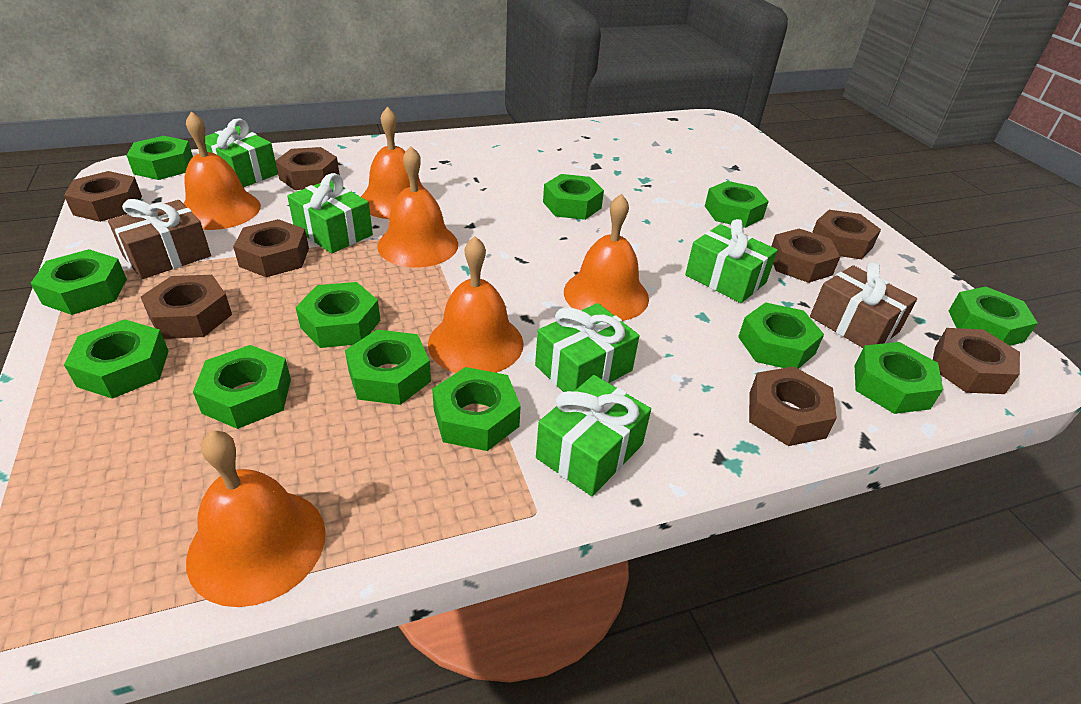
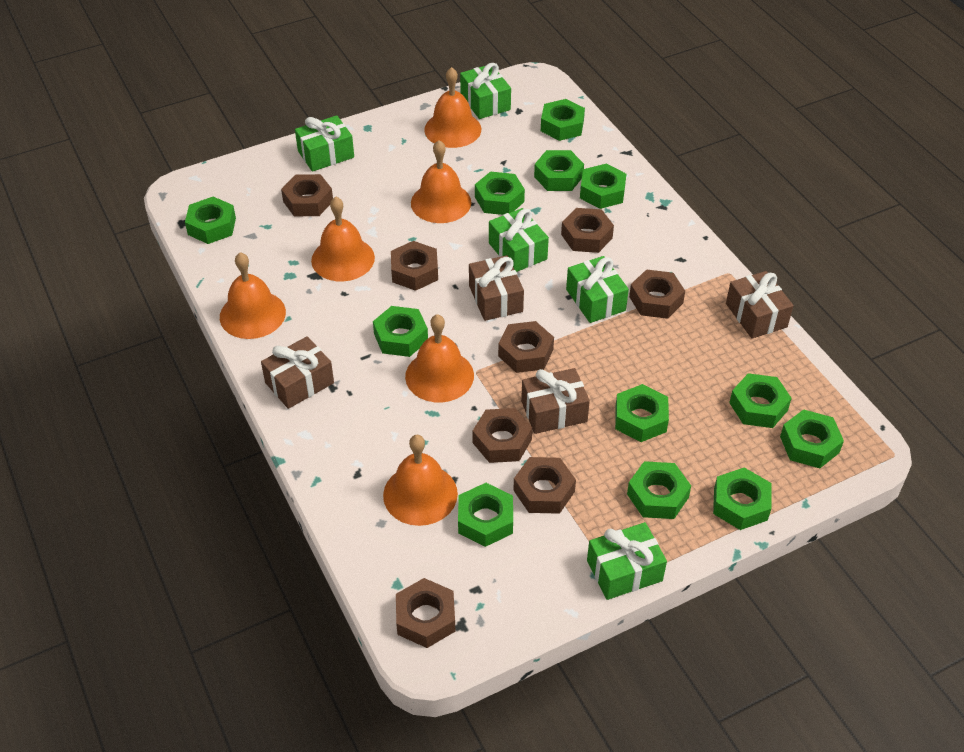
brown gift: 2 -> 4

